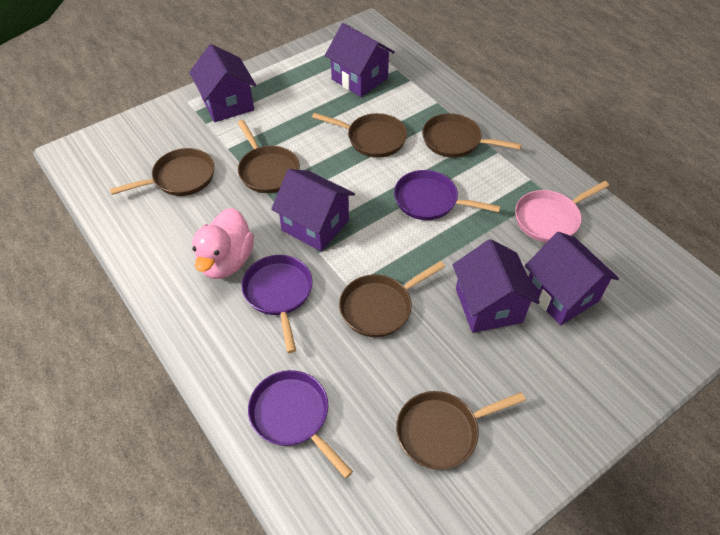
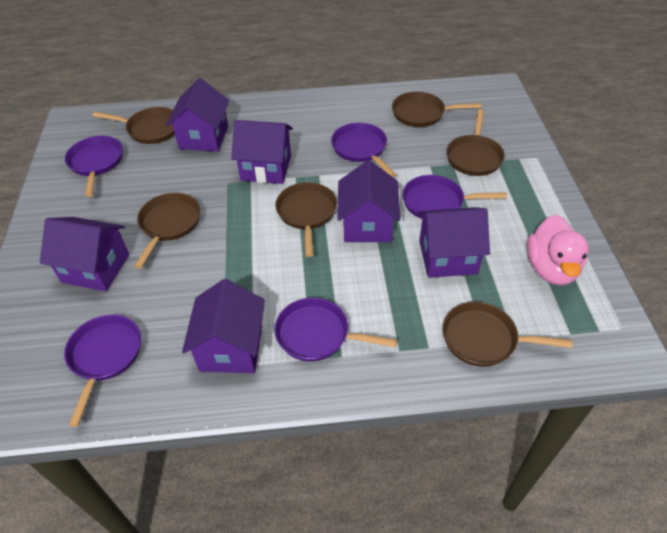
pink pan: 1 -> 0
purple house: 5 -> 6
purple pan: 3 -> 5

